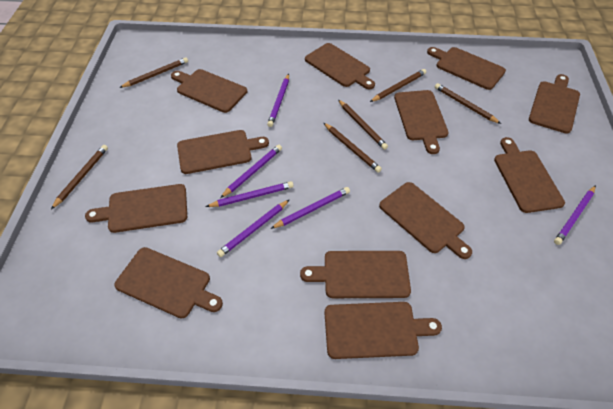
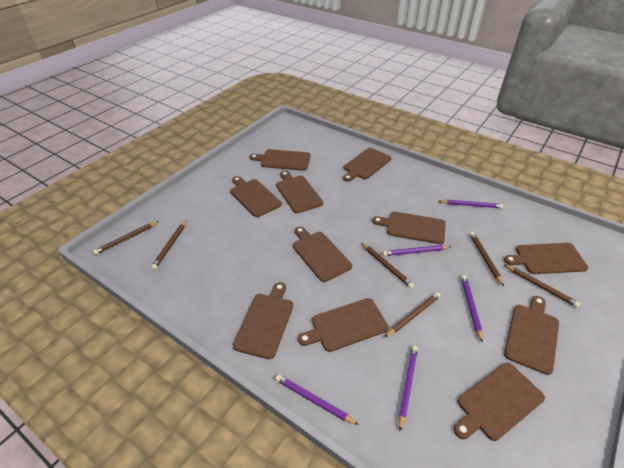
brown cutting board: 12 -> 11
purple pencil: 6 -> 5

